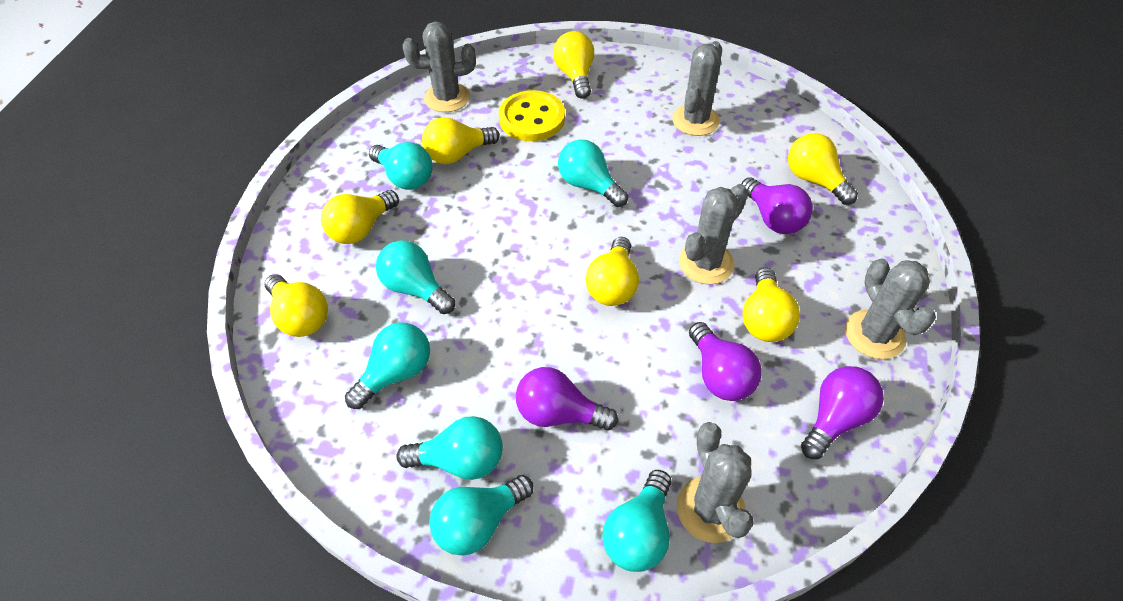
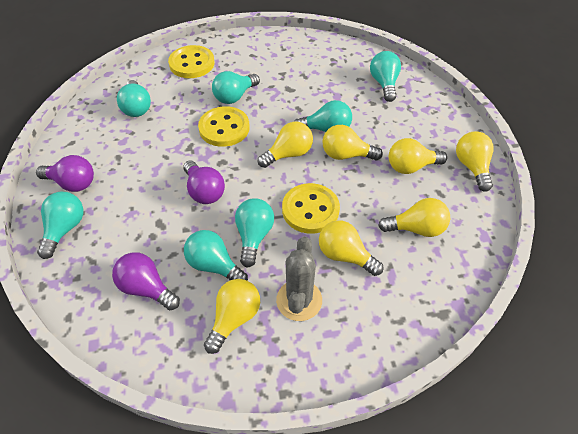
grey cactus: 5 -> 1
purple light bulb: 4 -> 3
yellow button: 1 -> 3

